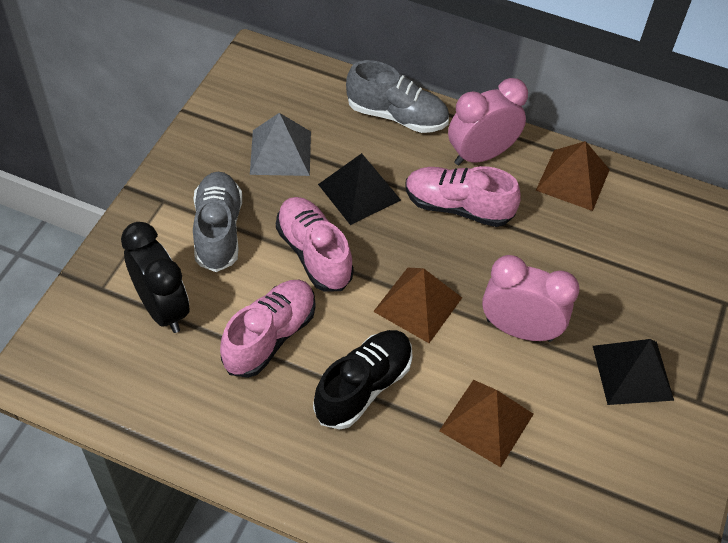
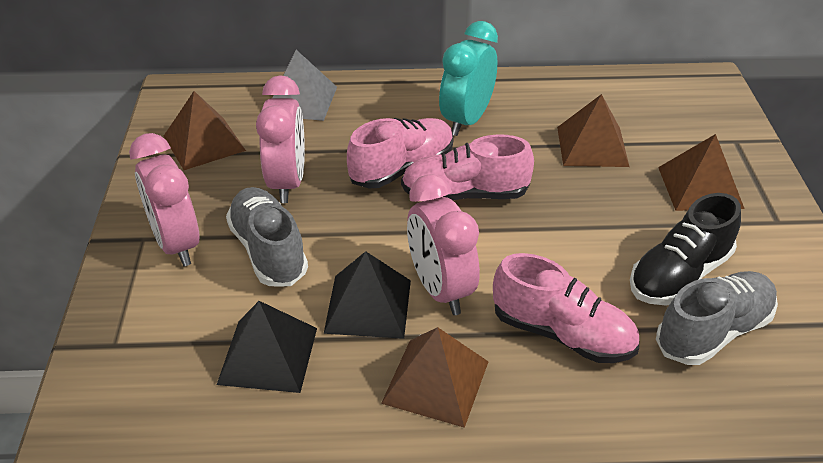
black clock: 1 -> 0
brown pyramid: 3 -> 4
pink clock: 2 -> 3
turquoise clock: 0 -> 1

